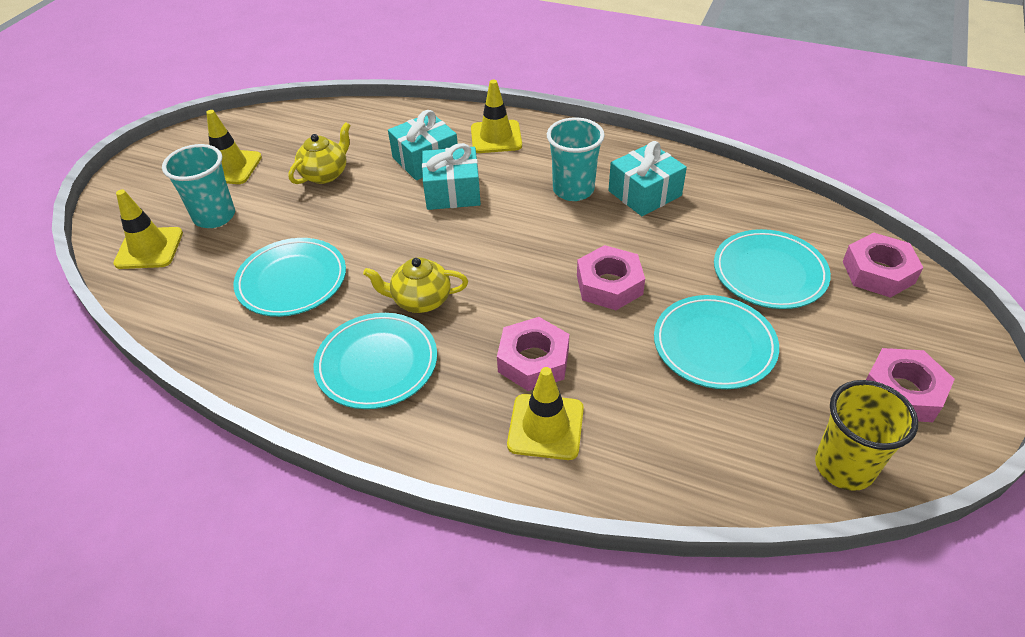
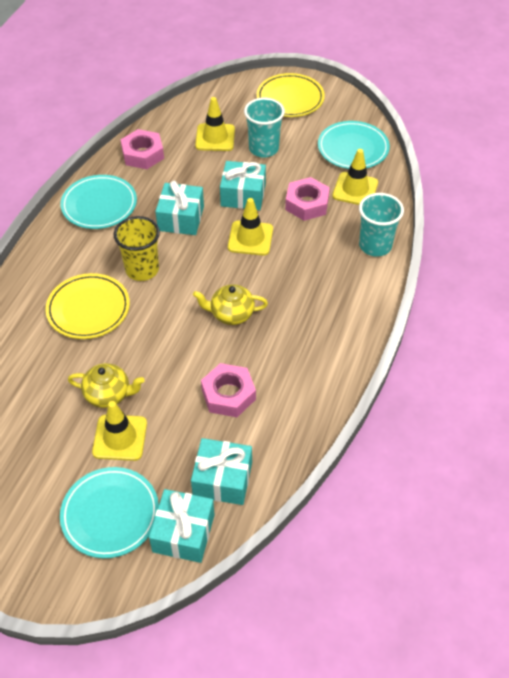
pink nut: 4 -> 3
turquoise gift: 3 -> 4
turquoise plate: 4 -> 3
yellow plate: 0 -> 2

